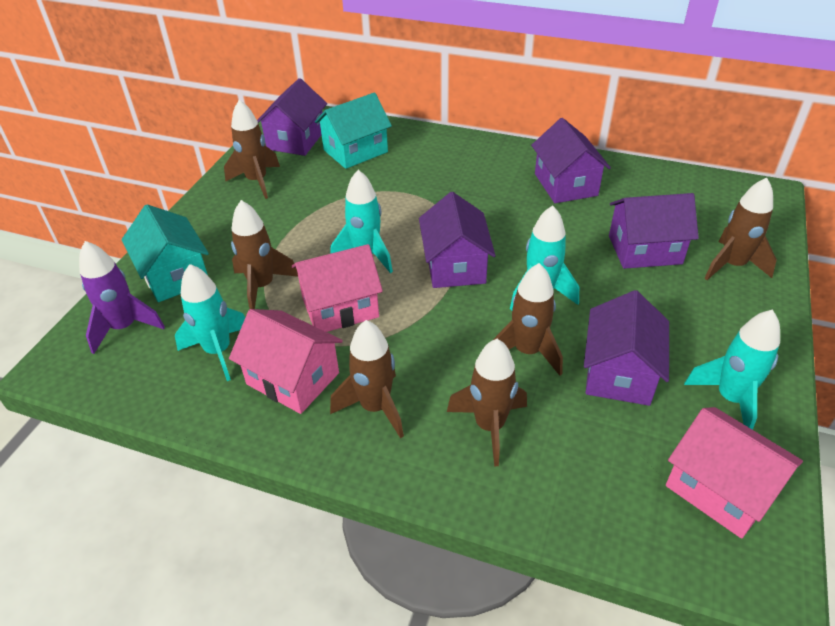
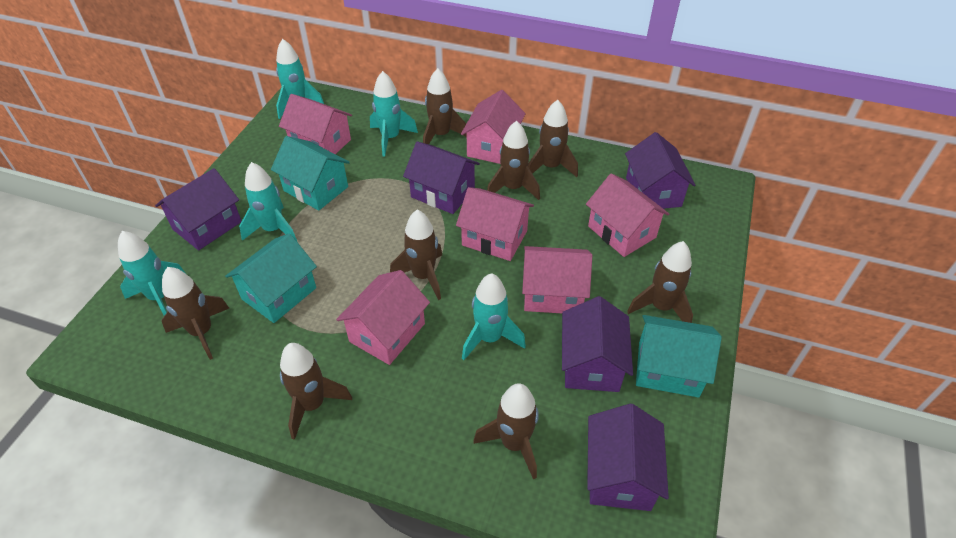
brown rocket: 6 -> 8
pink house: 3 -> 6
purple rocket: 1 -> 0
turquoise house: 2 -> 3
turquoise rocket: 4 -> 5

